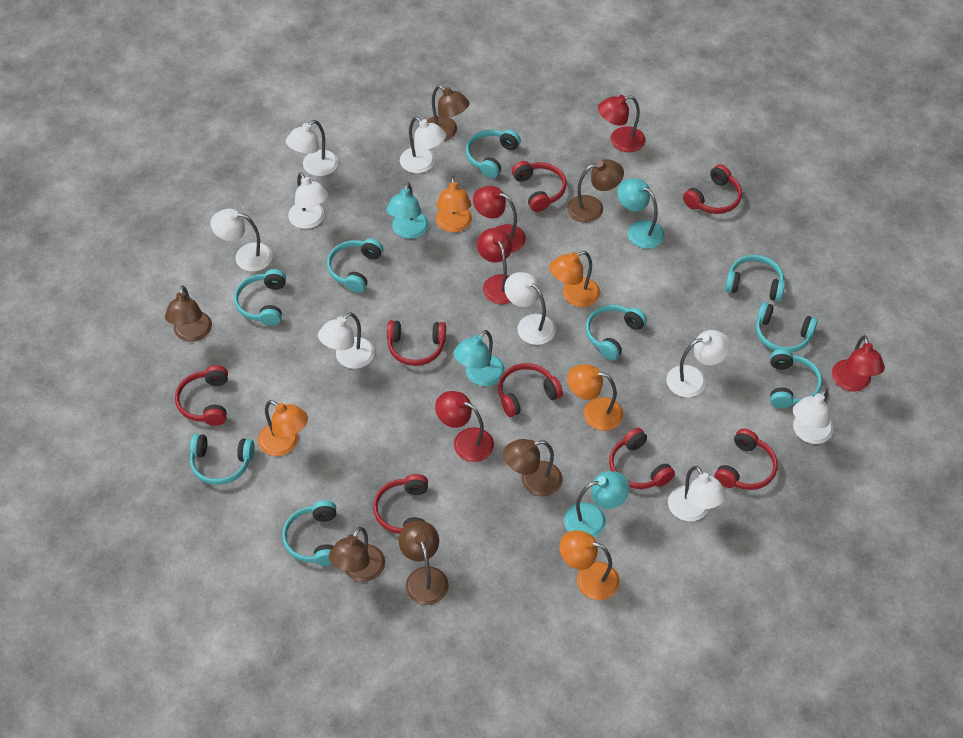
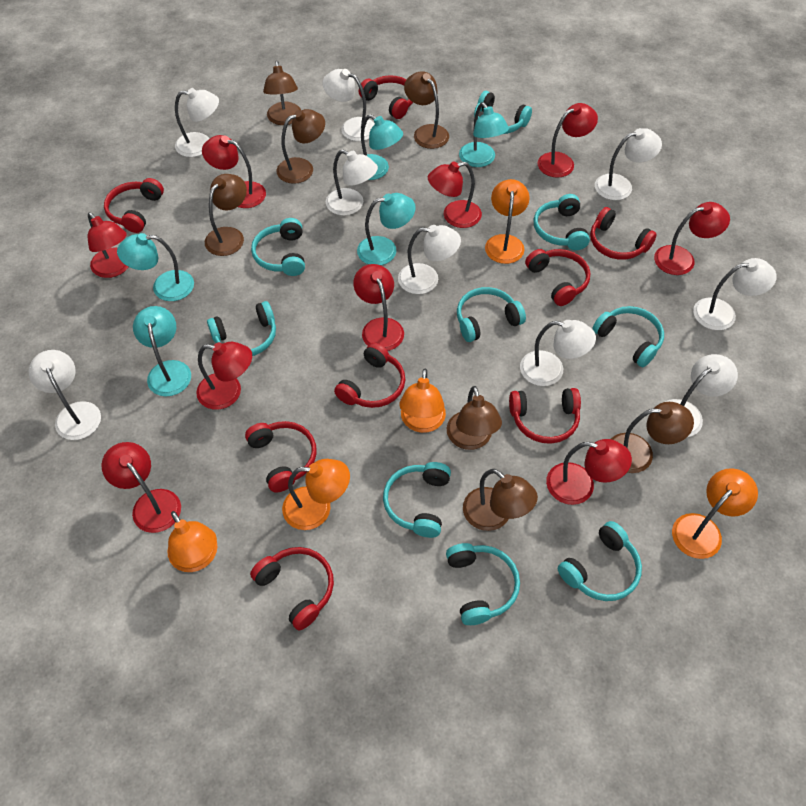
brown lamp: 6 -> 7
red lamp: 5 -> 9
turquoise lamp: 4 -> 5

